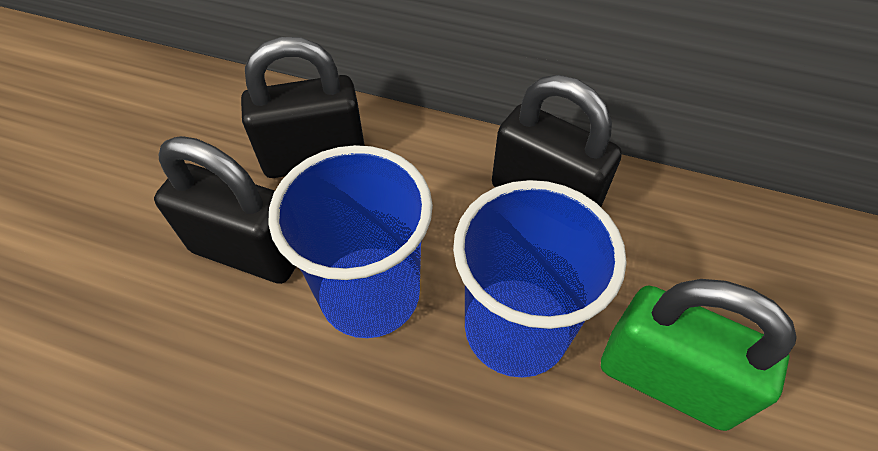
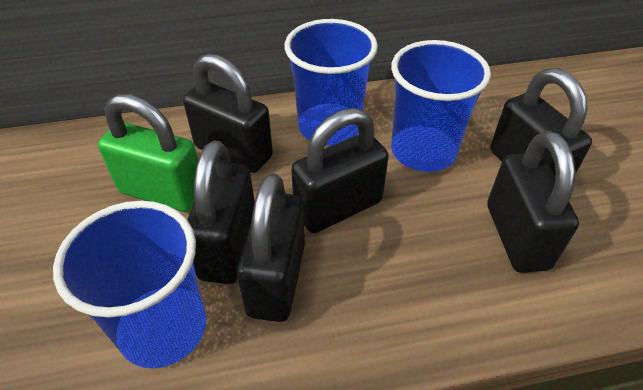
black padlock: 3 -> 6
blue cup: 2 -> 3

